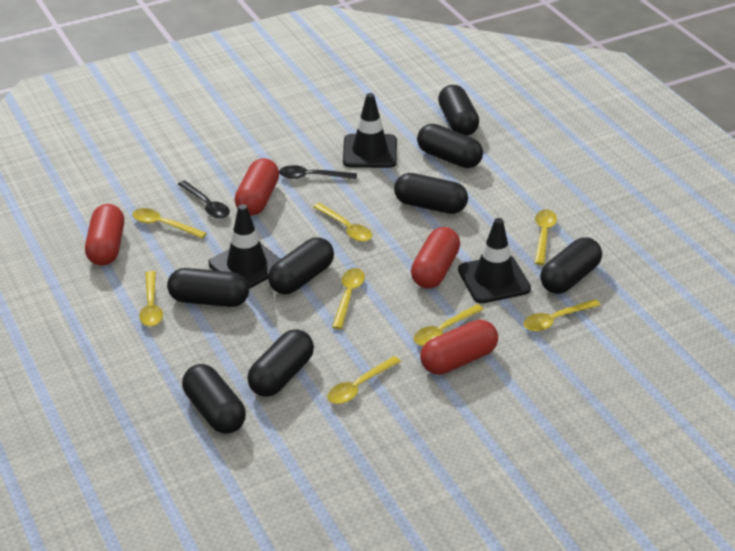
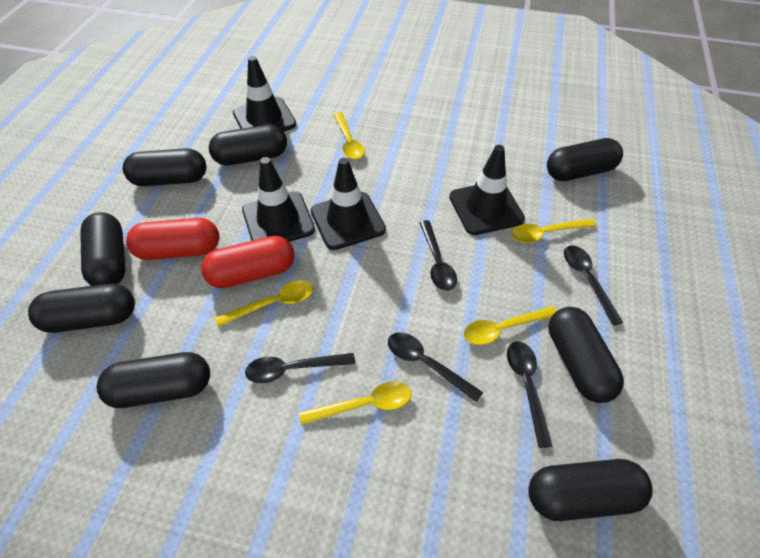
black spoon: 2 -> 5
black traffic cone: 3 -> 4
red capsule: 4 -> 2
yellow spoon: 8 -> 5

